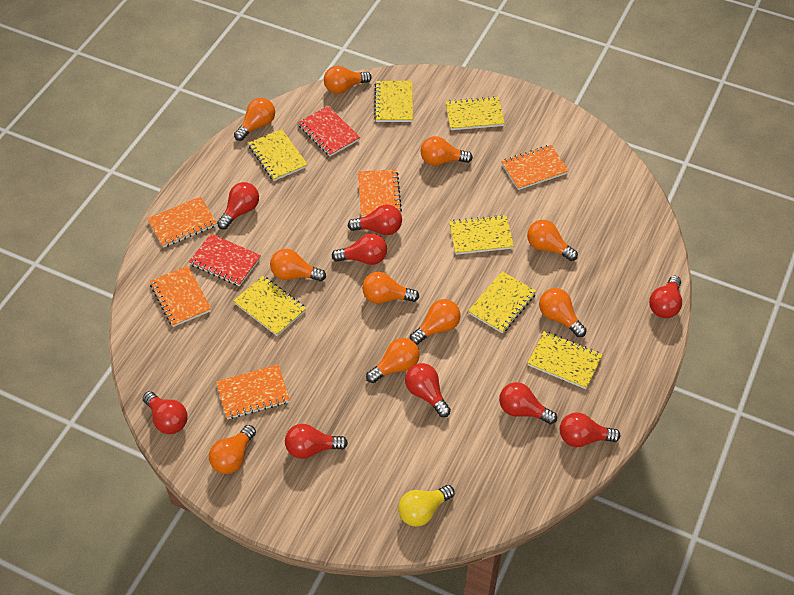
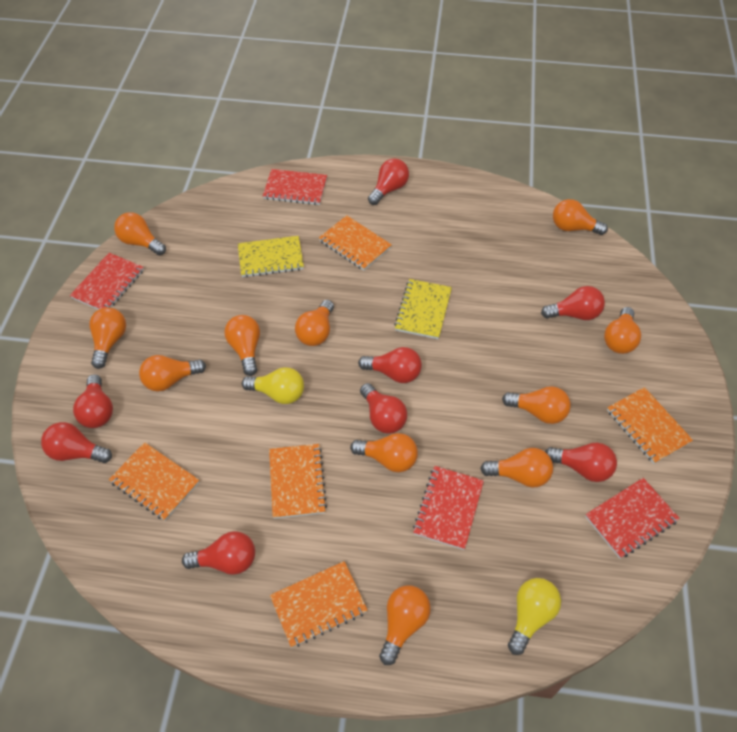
orange light bulb: 10 -> 11
red light bulb: 9 -> 8
red notebook: 2 -> 4
yellow light bulb: 1 -> 2
yellow notebook: 7 -> 2

